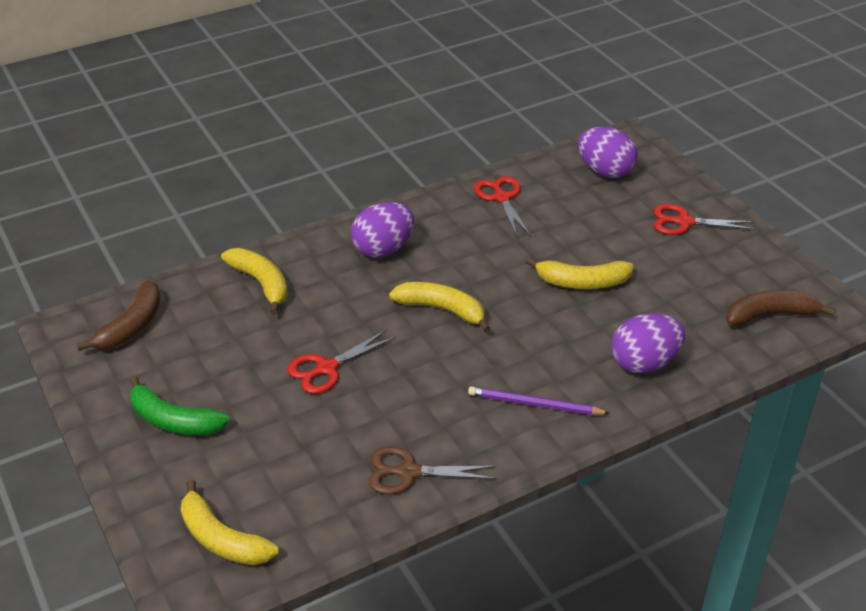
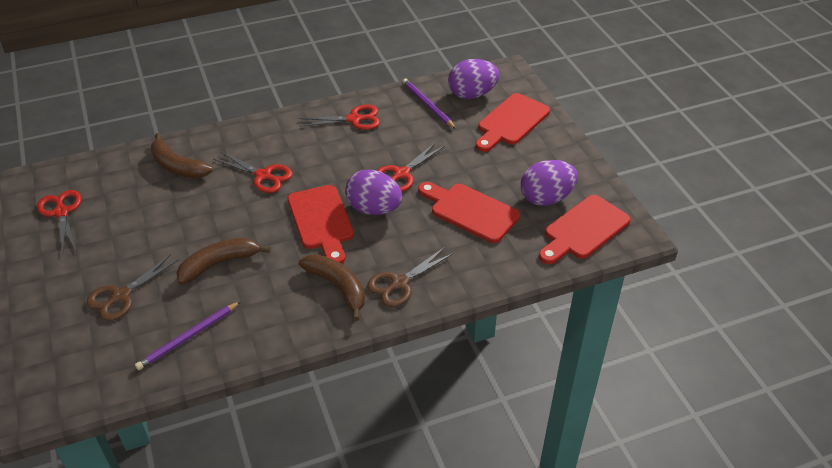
brown banana: 2 -> 3
brown scissors: 1 -> 2
green banana: 1 -> 0
purple pencil: 1 -> 2
red cutting board: 0 -> 4
red scissors: 3 -> 4
yellow banana: 4 -> 0

